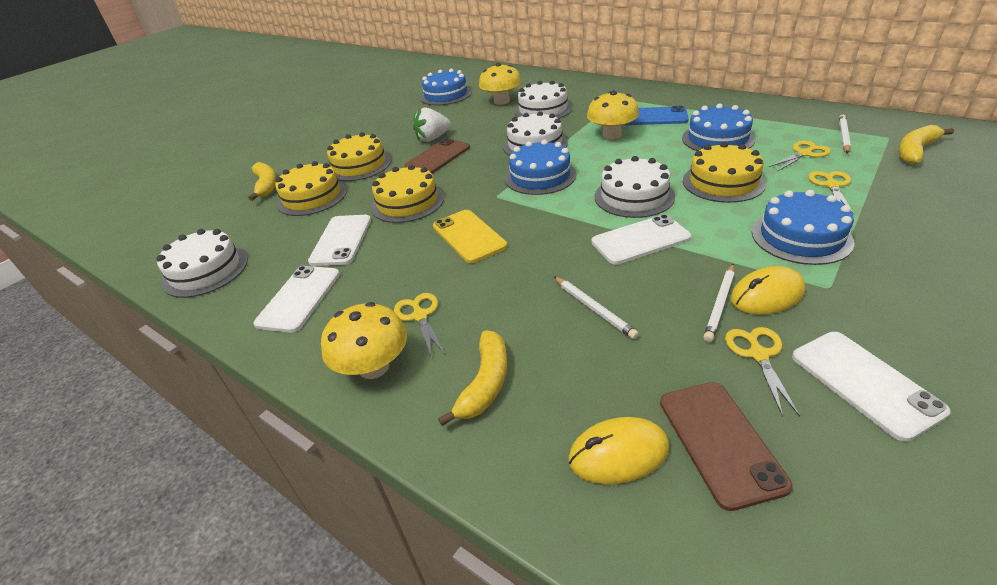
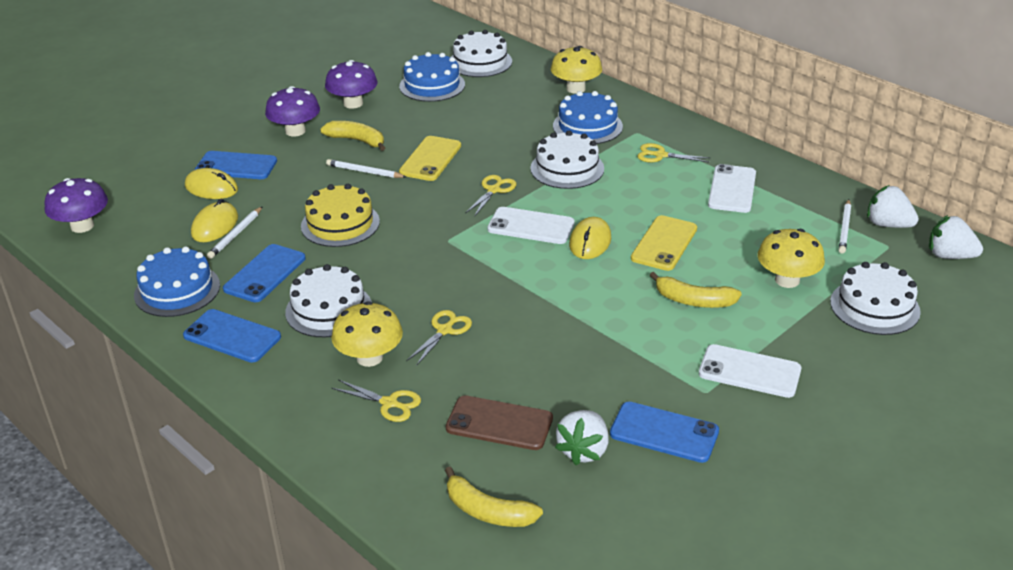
blue cake: 4 -> 3
blue phone: 1 -> 4
brown phone: 2 -> 1
purple mushroom: 0 -> 3
white phone: 4 -> 3
white strawberry: 1 -> 3
yellow cake: 4 -> 1
yellow mouse: 2 -> 3
yellow phone: 1 -> 2

